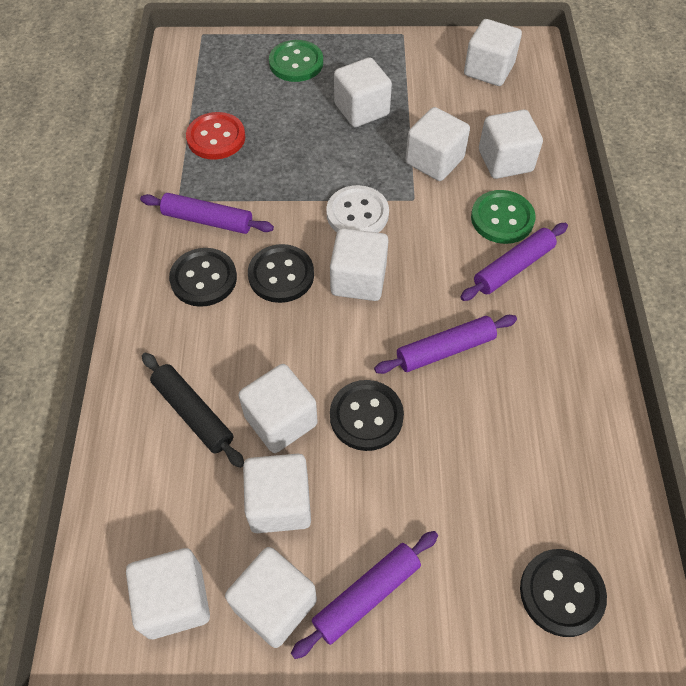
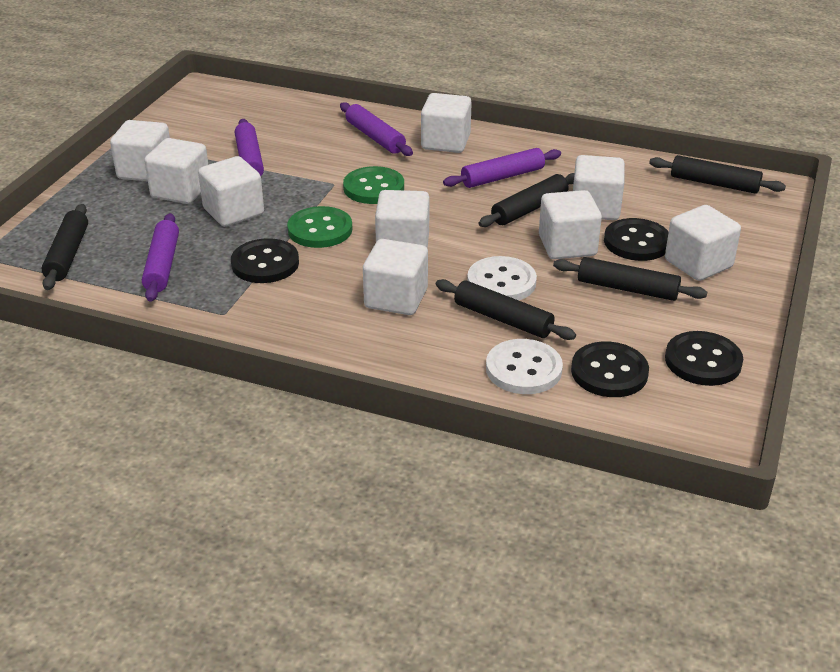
black rolling pin: 1 -> 5
red button: 1 -> 0
white button: 1 -> 2

